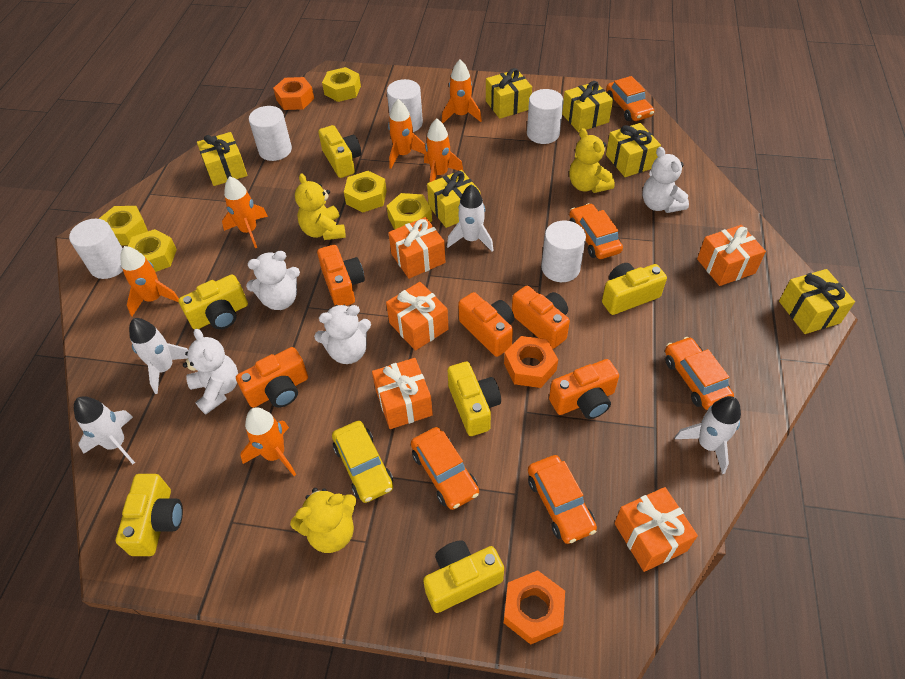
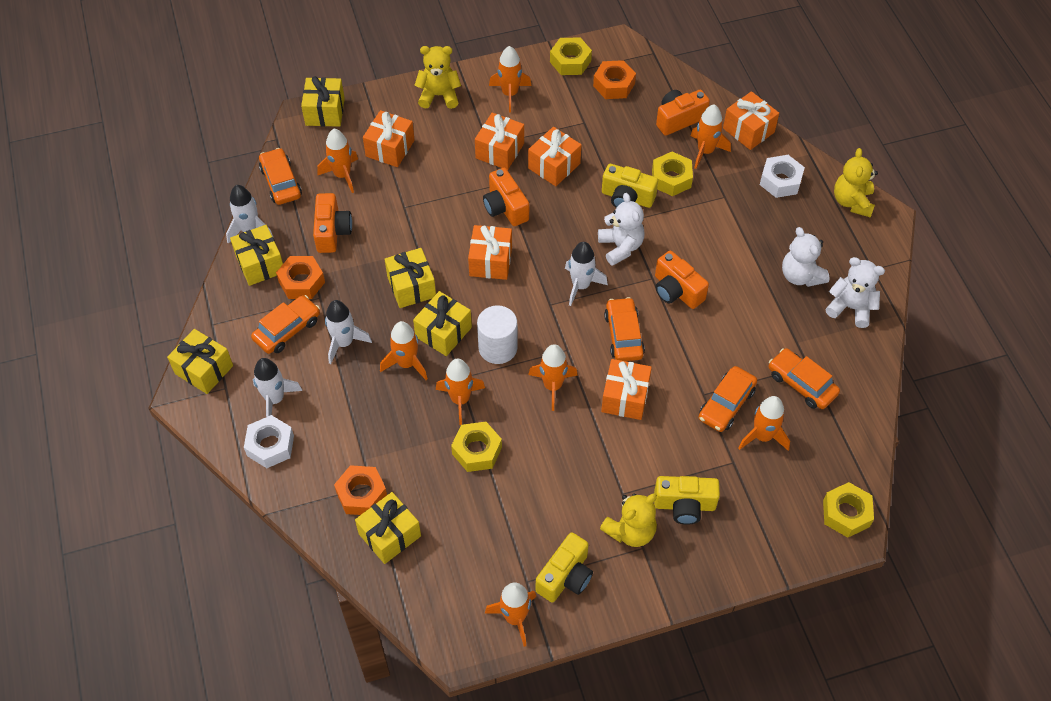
orange camera: 5 -> 4
orange gift: 5 -> 6
orange rocket: 6 -> 8
white cylinder: 5 -> 1
white nut: 0 -> 2
white teddy bear: 4 -> 3
yellow camera: 6 -> 3
yellow car: 1 -> 0
yellow nut: 5 -> 4

